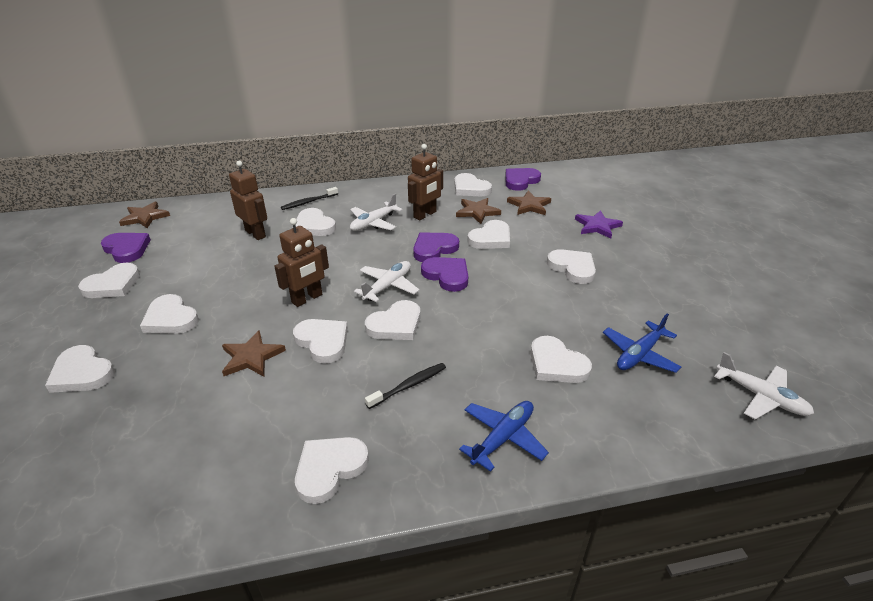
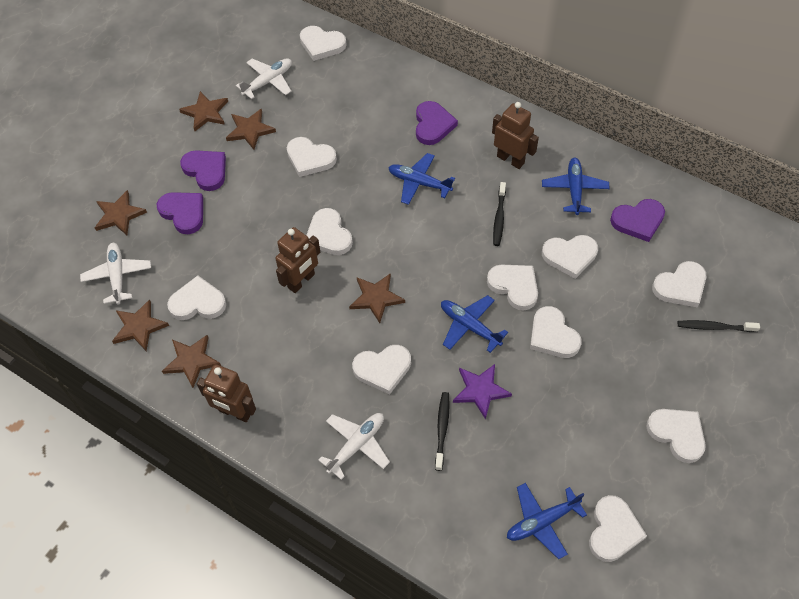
black toothbrush: 2 -> 3
blue plane: 2 -> 4
brown star: 4 -> 6

